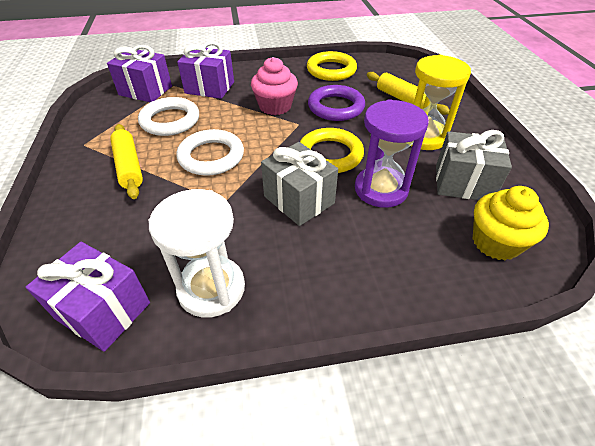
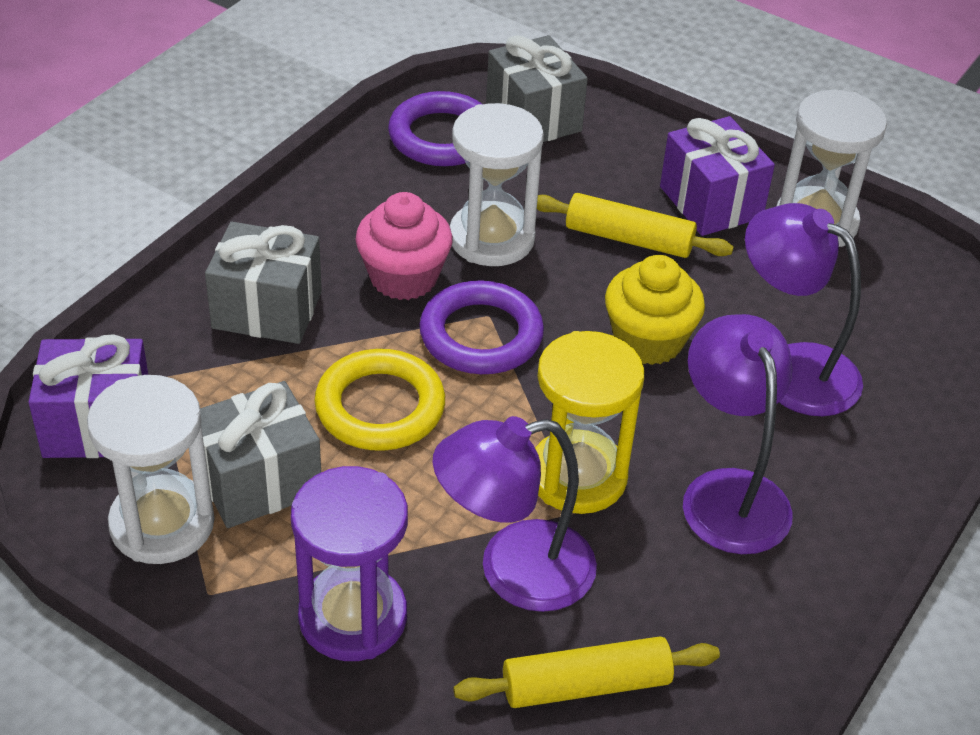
grey gift: 2 -> 3
purple gift: 3 -> 2
purple lamp: 0 -> 3
purple ring: 1 -> 2
white hourglass: 1 -> 3
white ring: 2 -> 0
yellow ring: 2 -> 1

